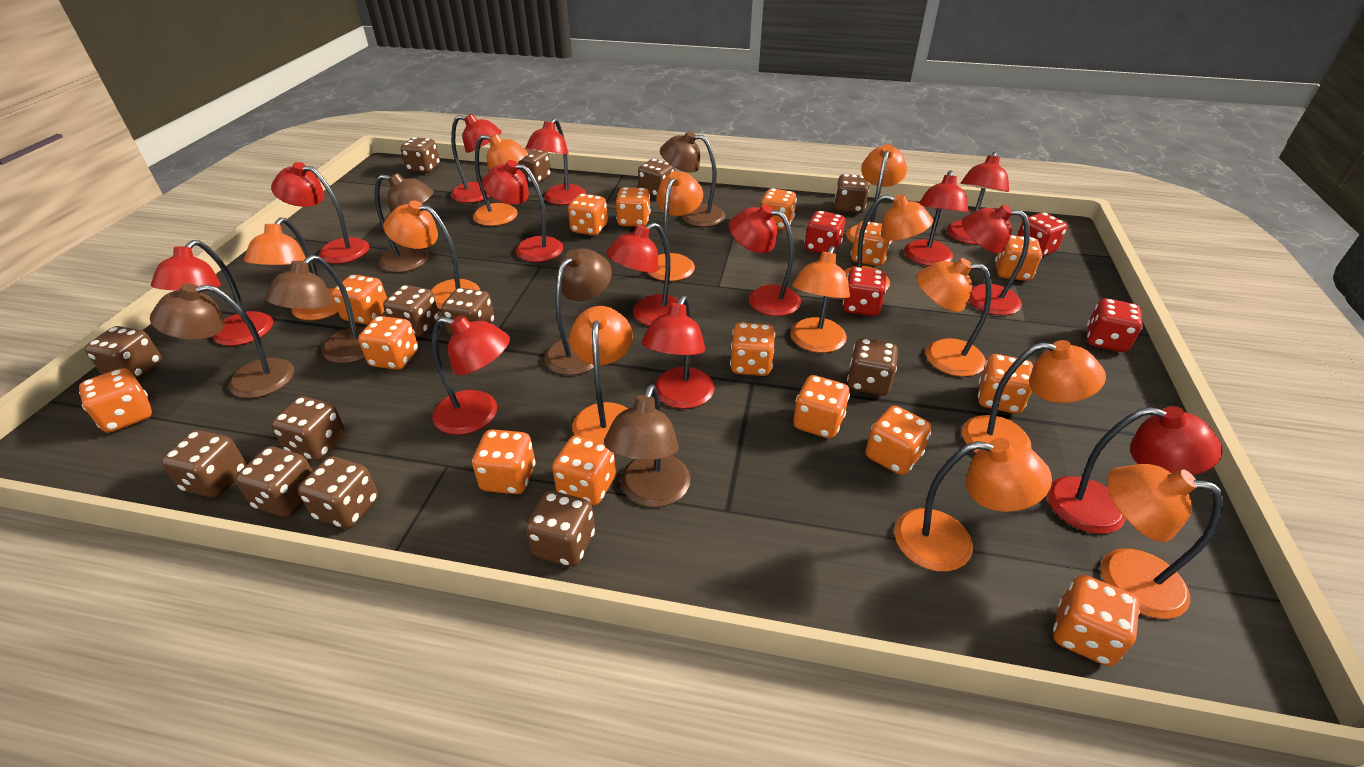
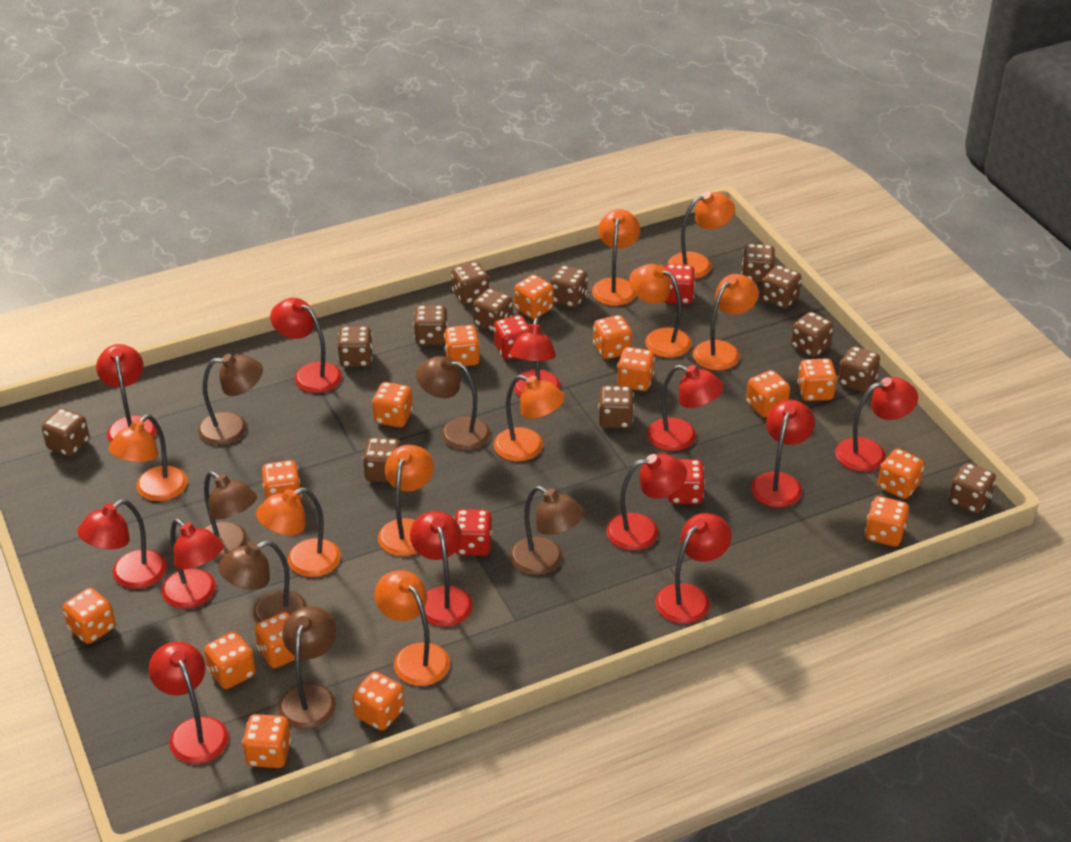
orange lamp: 12 -> 9
red lamp: 13 -> 12

